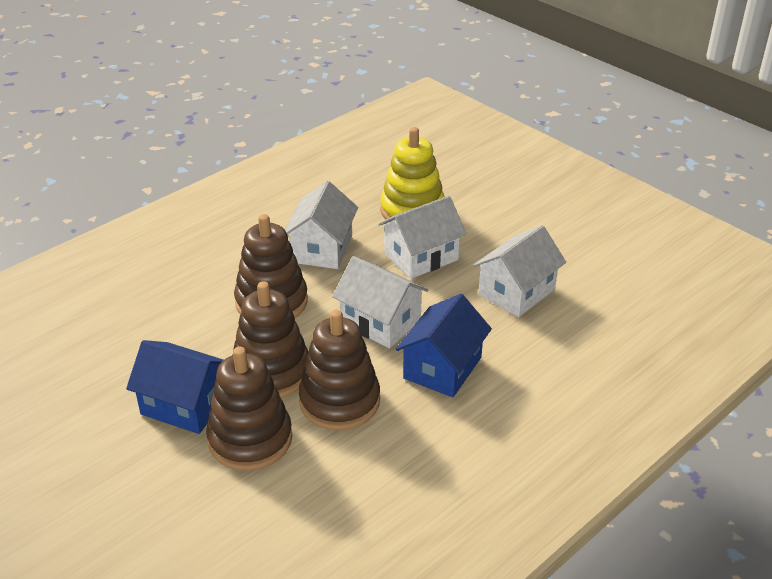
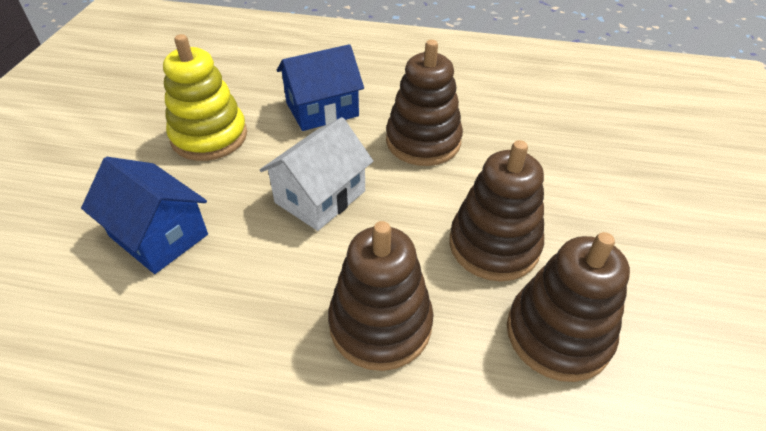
white house: 4 -> 1

